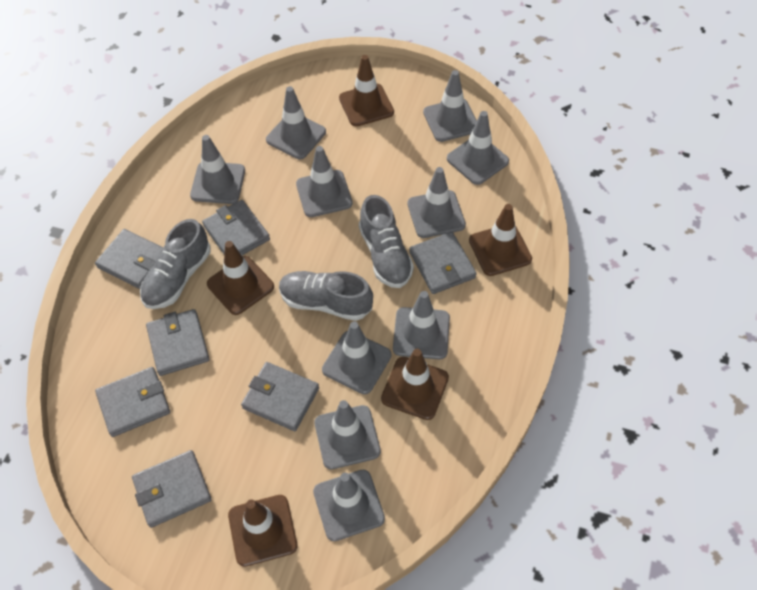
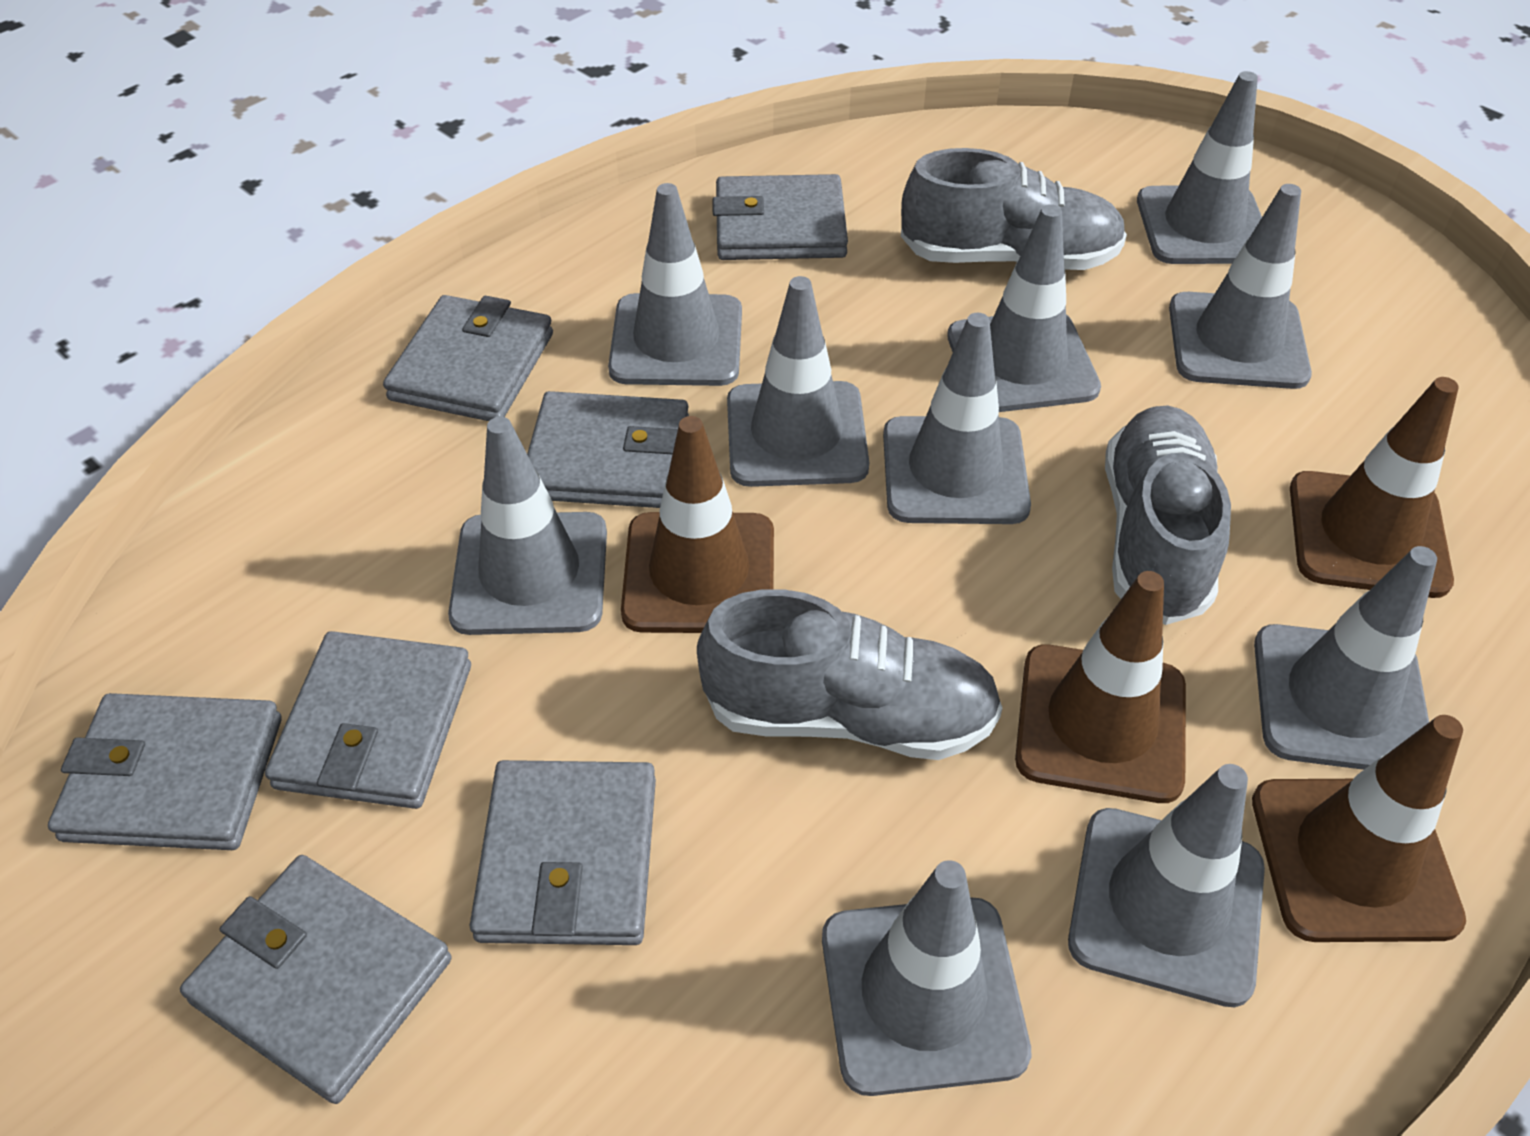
brown traffic cone: 5 -> 4

